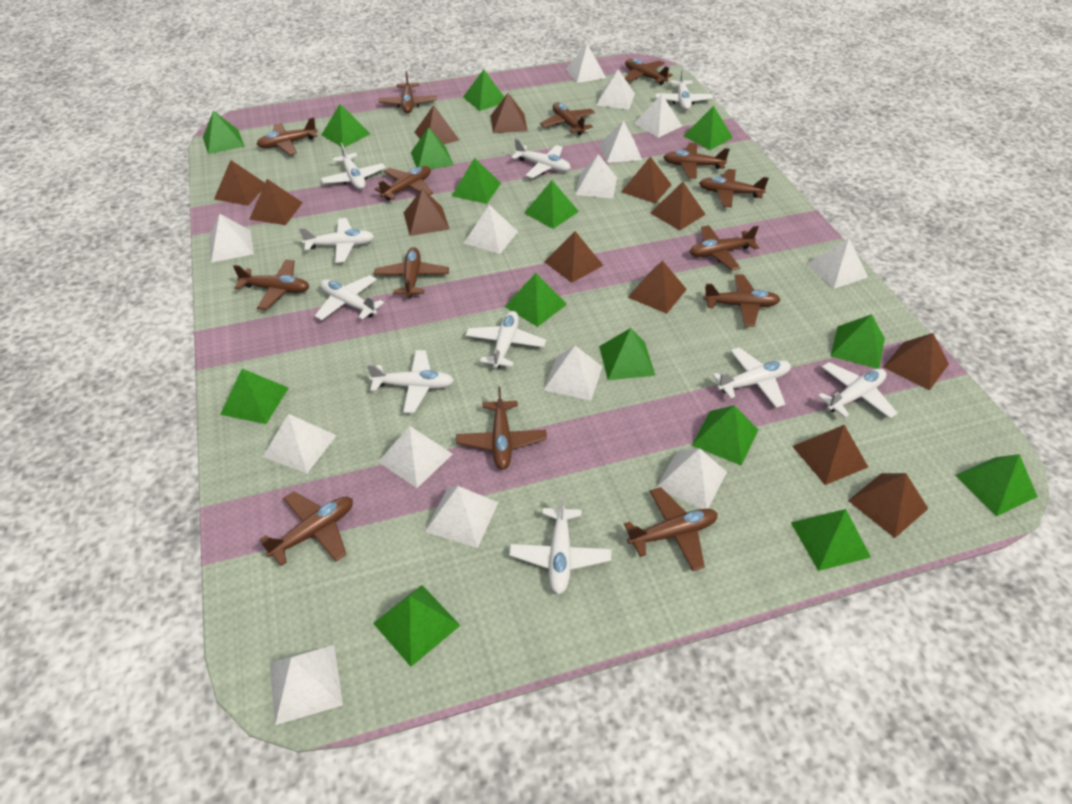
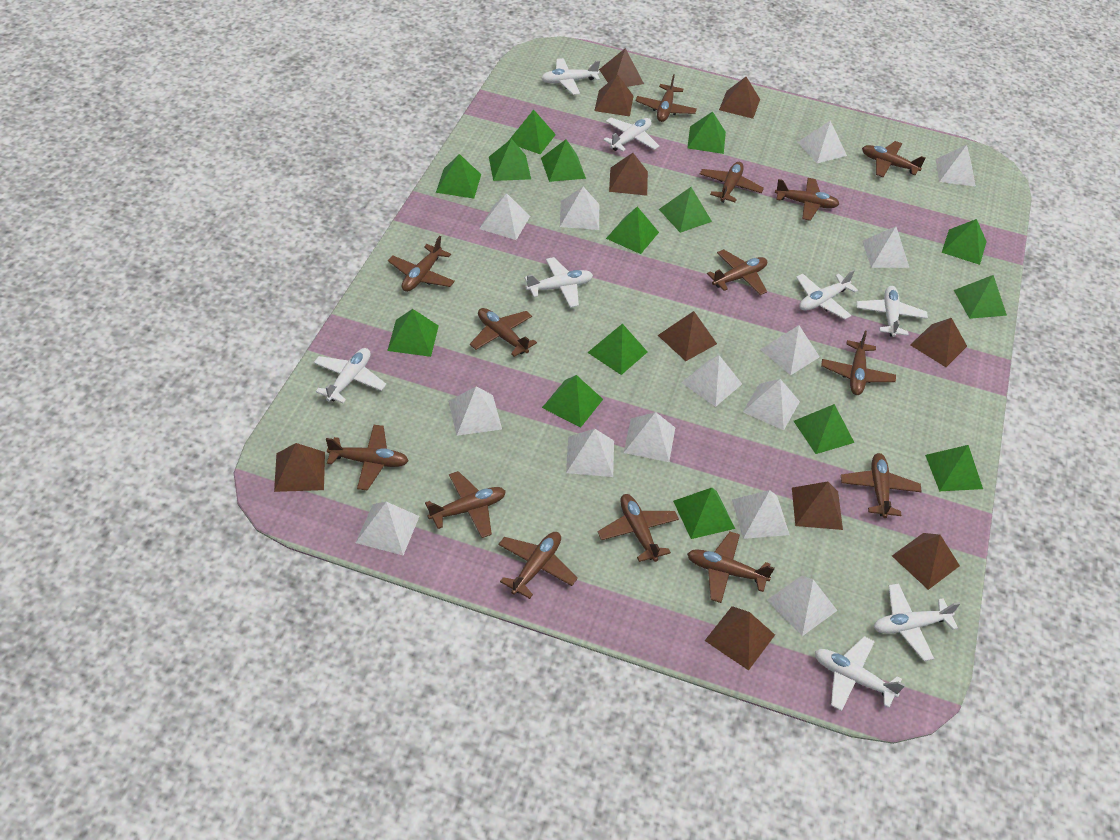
brown pyramid: 12 -> 10
white plane: 10 -> 8

